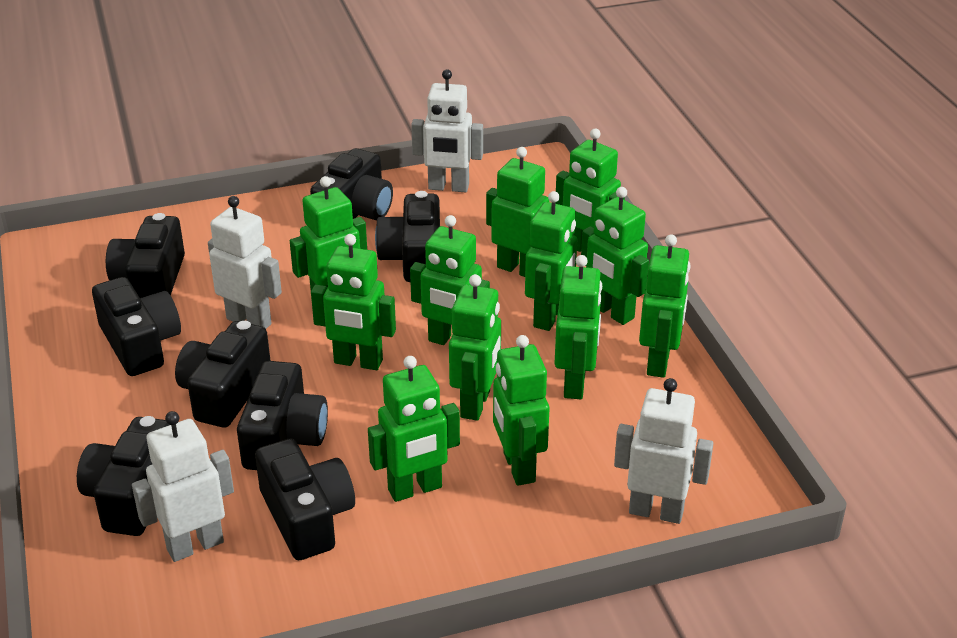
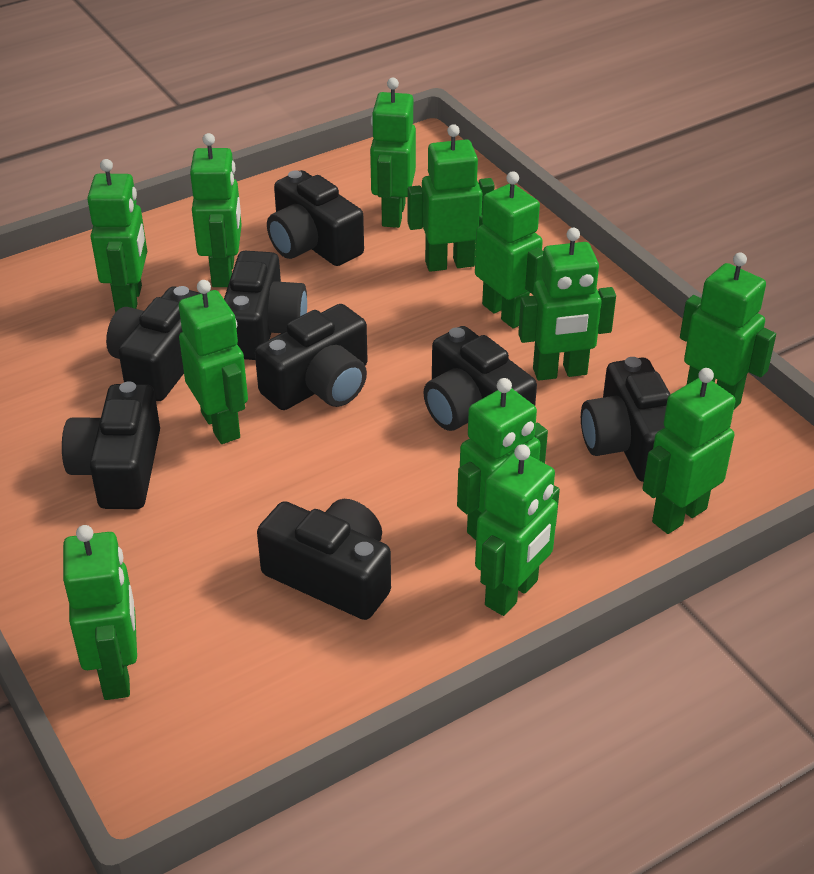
white robot: 4 -> 0

